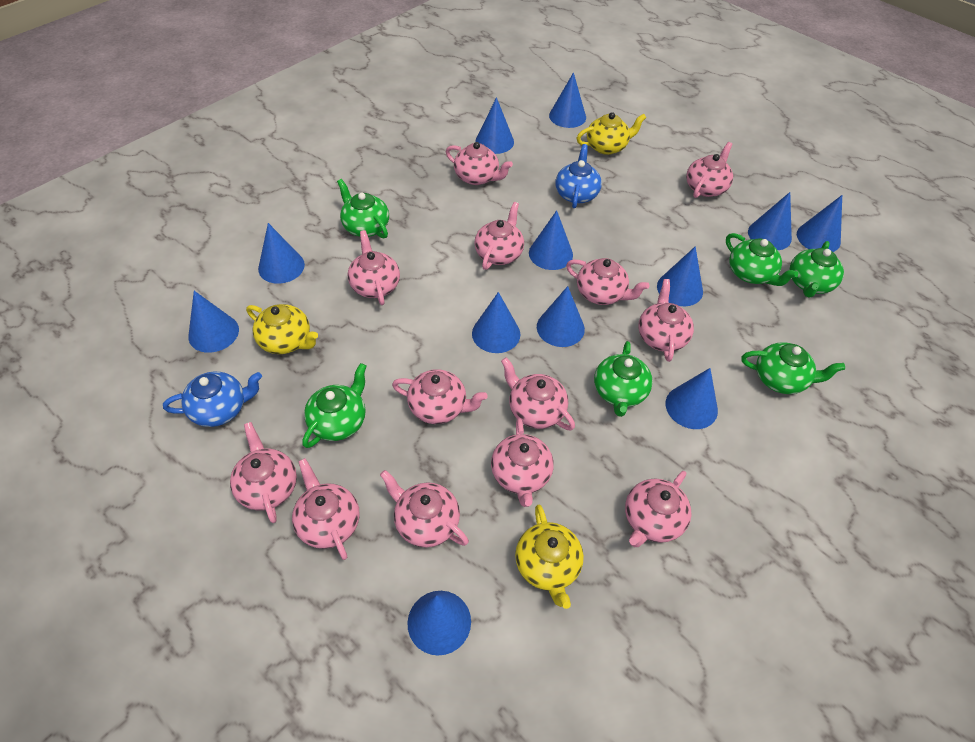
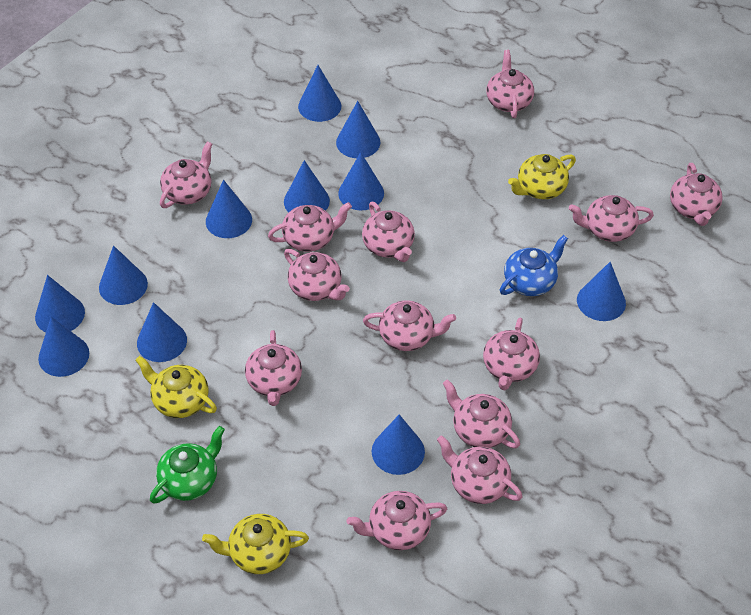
blue cone: 12 -> 11
blue teapot: 2 -> 1
green teapot: 6 -> 1

